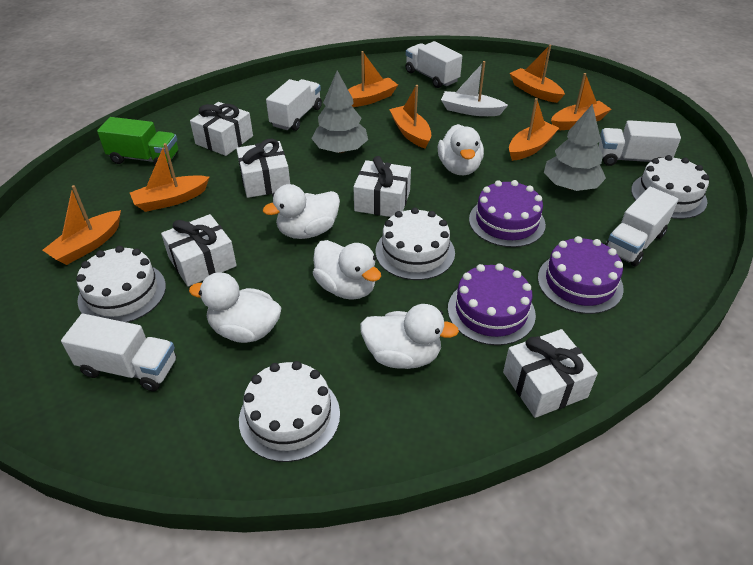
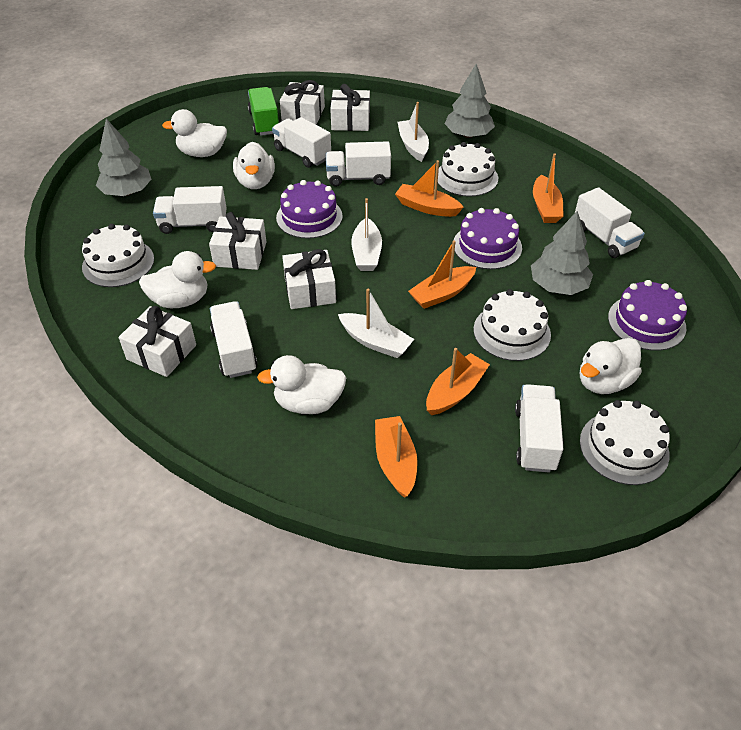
grey tree: 2 -> 3
orange boat: 7 -> 5
white boat: 1 -> 3
white truck: 5 -> 6

